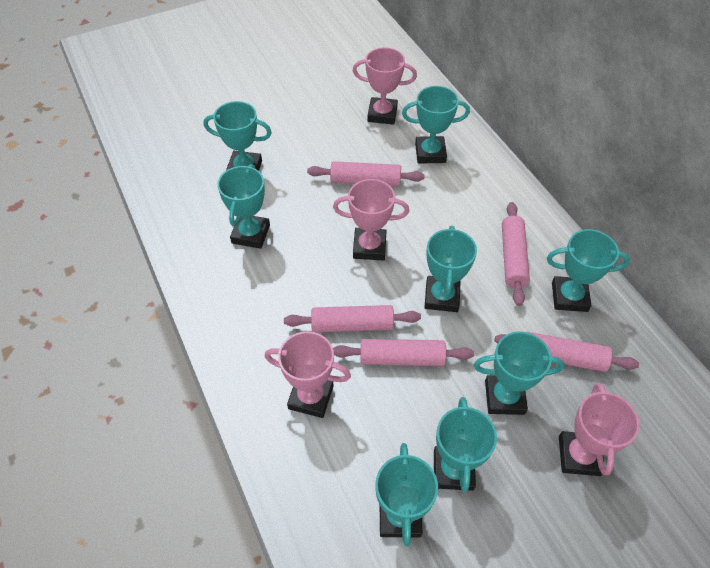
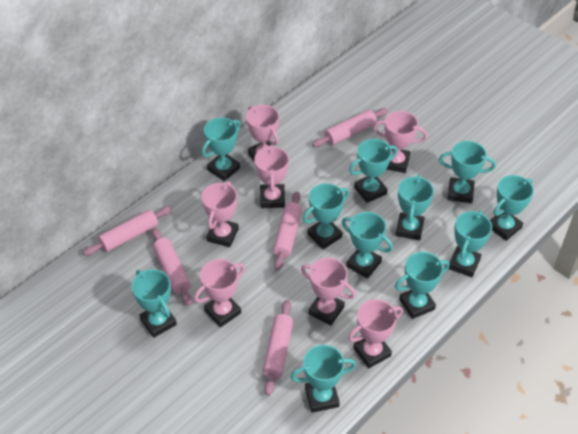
pink trophy: 4 -> 7
turquoise trophy: 8 -> 11

